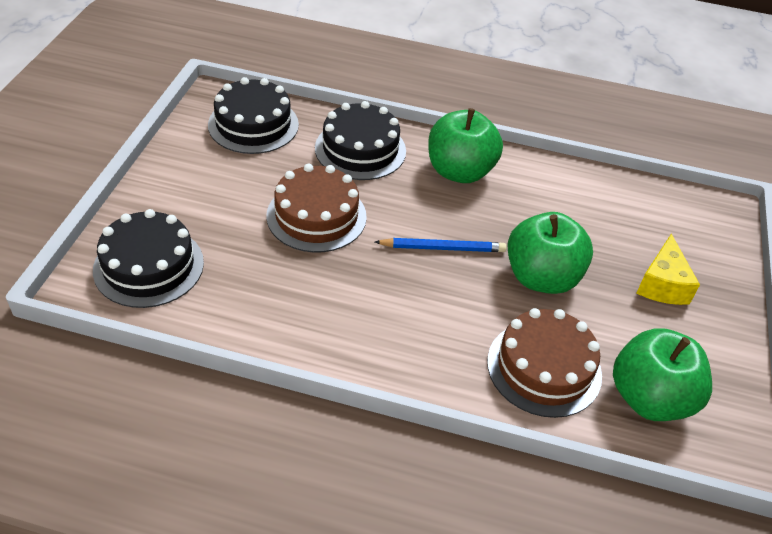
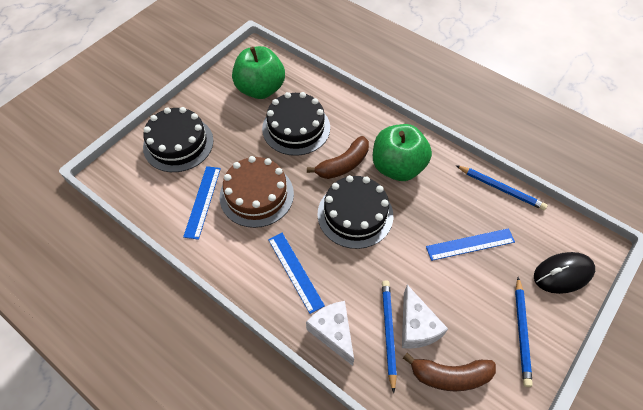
black mouse: 0 -> 1
blue pencil: 1 -> 3
blue ruler: 0 -> 3
brown banana: 0 -> 2
brown cake: 2 -> 1
green apple: 3 -> 2
white cheese: 0 -> 2
yellow cheese: 1 -> 0

